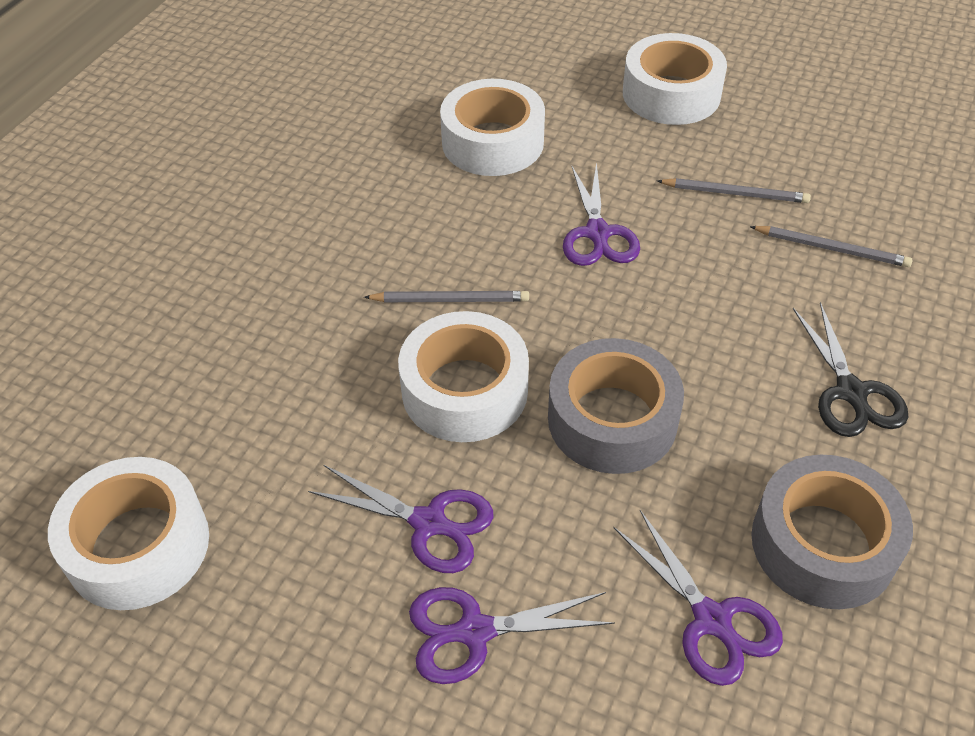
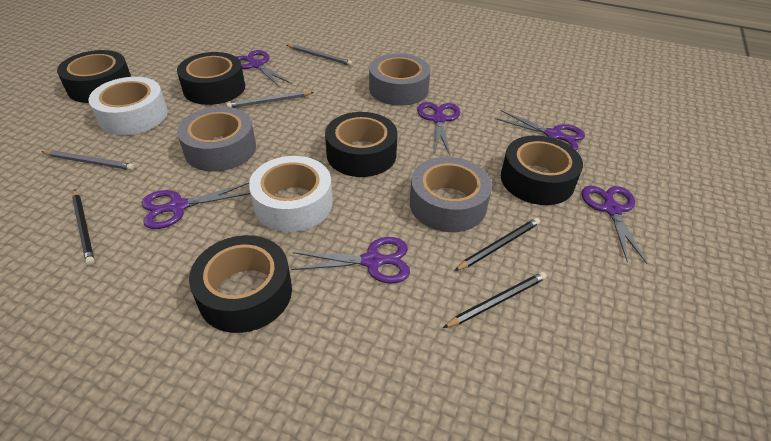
black pencil: 0 -> 3
black scissors: 1 -> 0
black tape: 0 -> 5
grey tape: 2 -> 3
purple scissors: 4 -> 6
white tape: 4 -> 2

